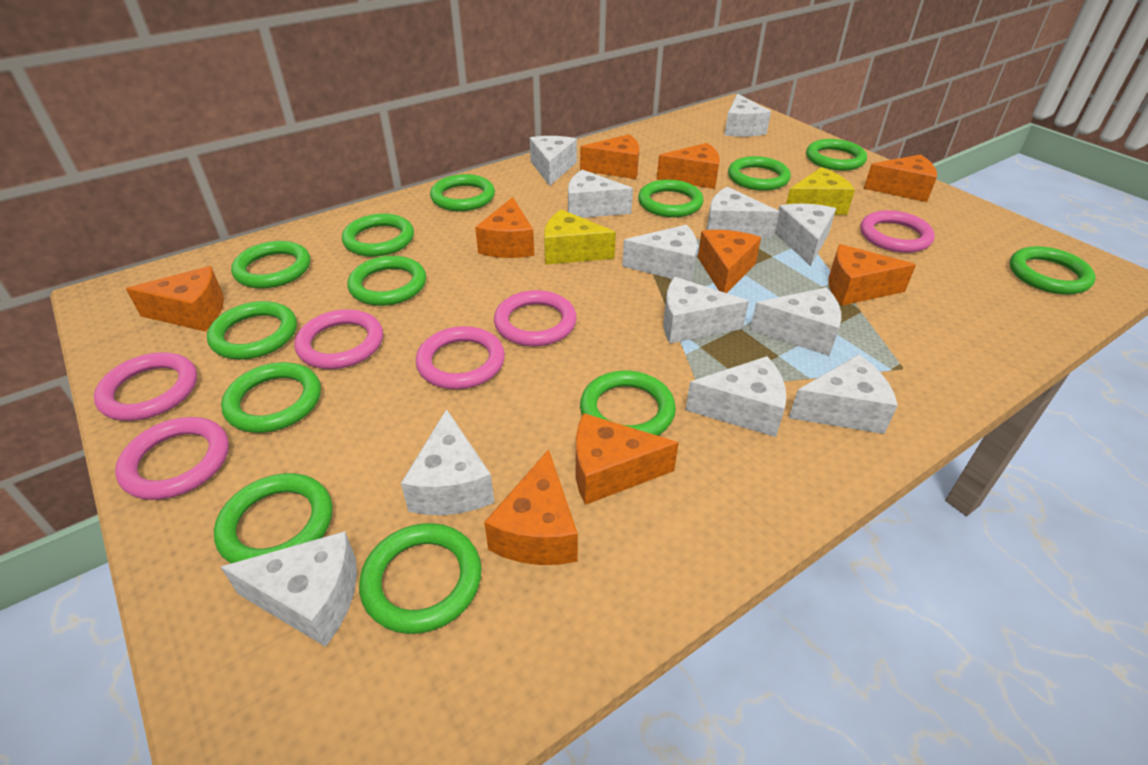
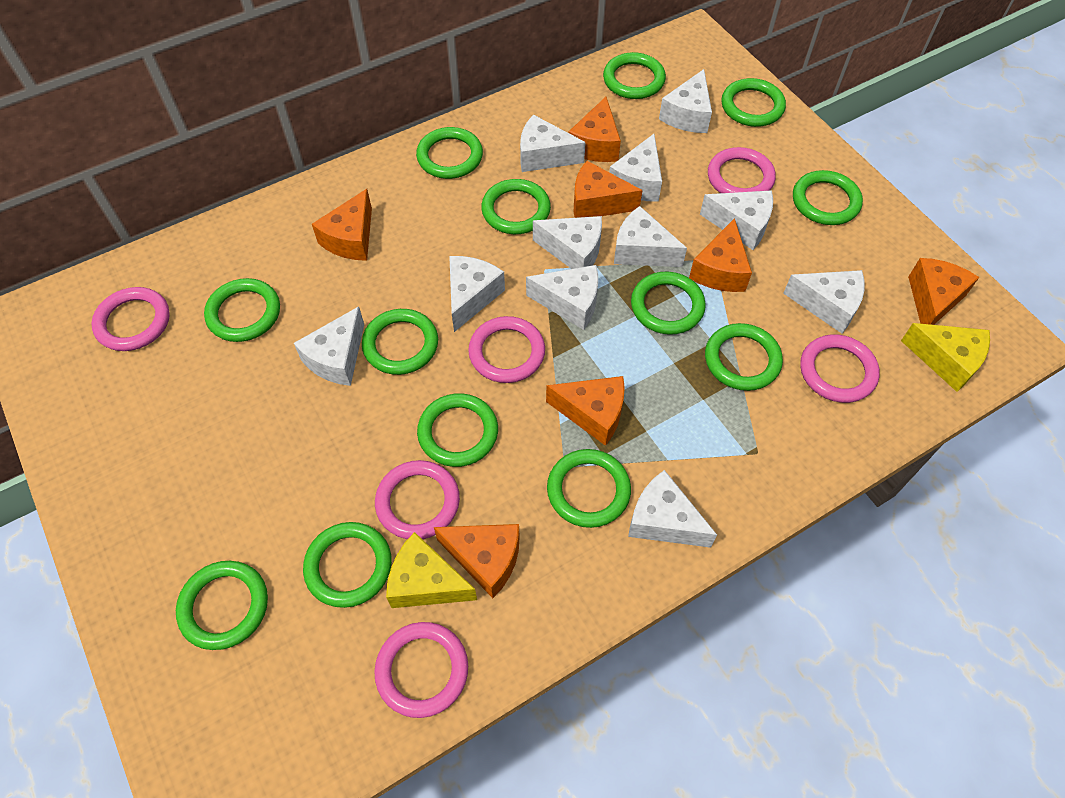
orange cheese: 9 -> 7
white cheese: 12 -> 11

